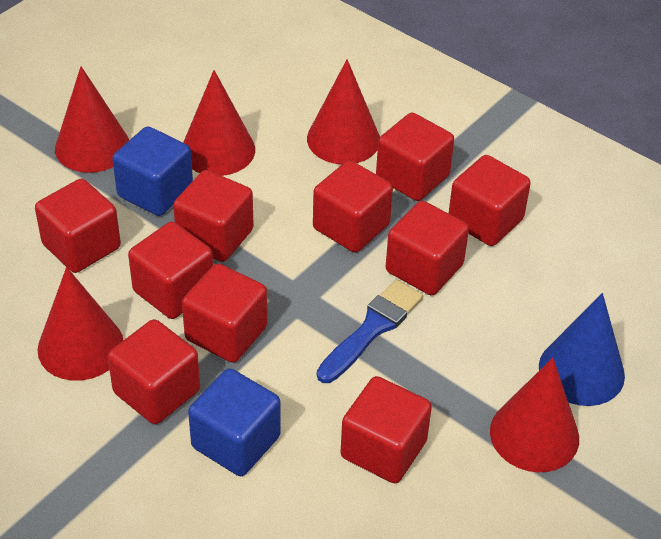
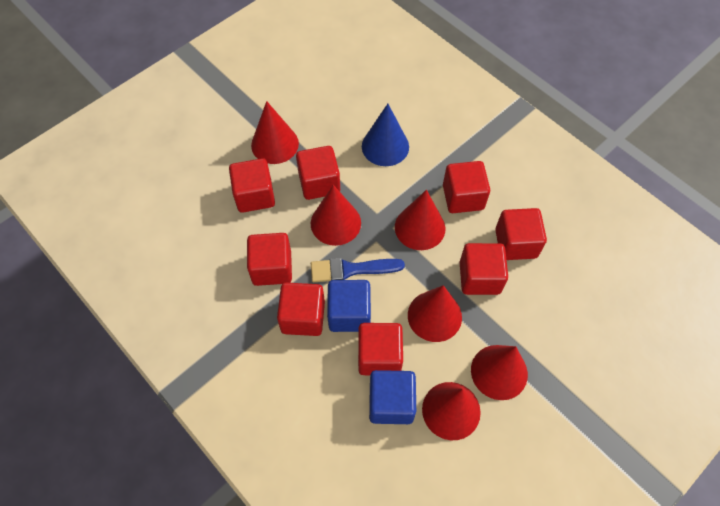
red cone: 5 -> 6
red cube: 10 -> 8

